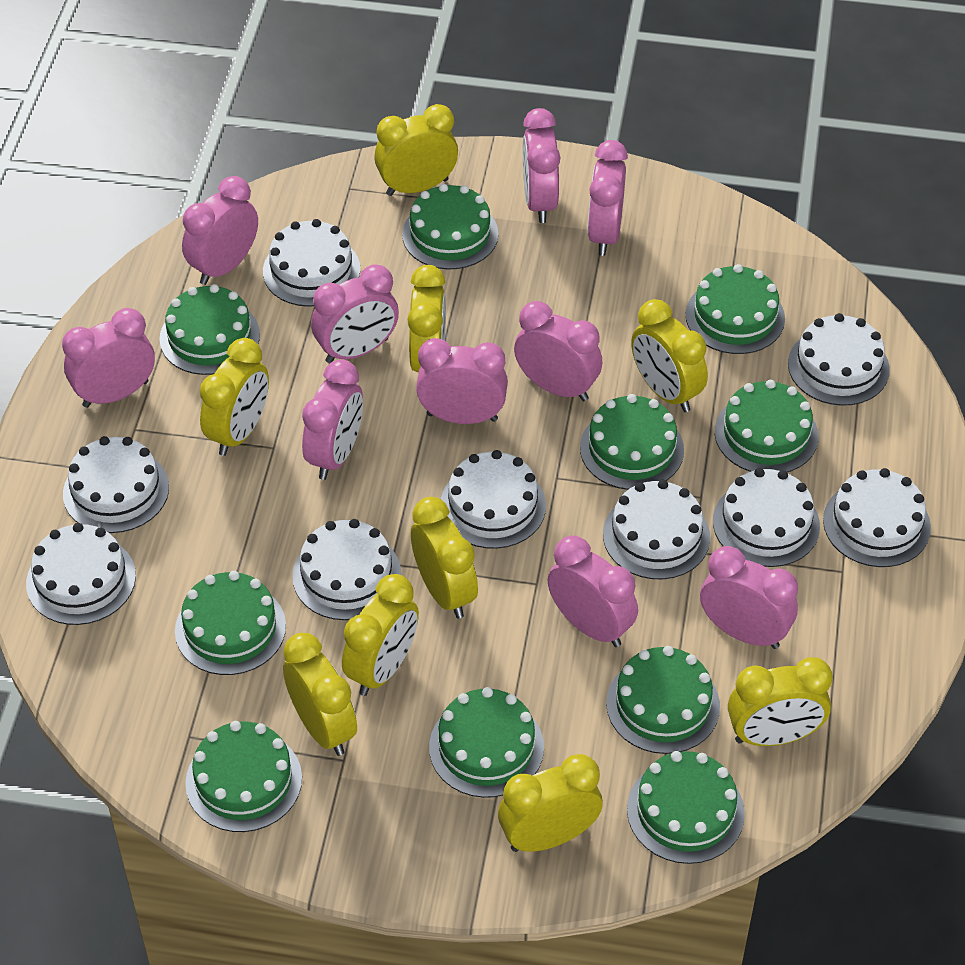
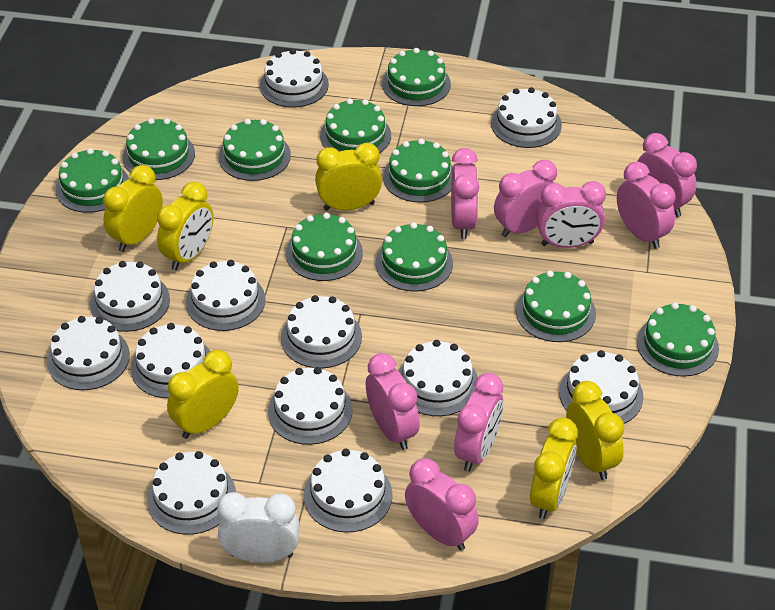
pink clock: 10 -> 8
white cake: 9 -> 12
white clock: 0 -> 1
yellow clock: 9 -> 6

